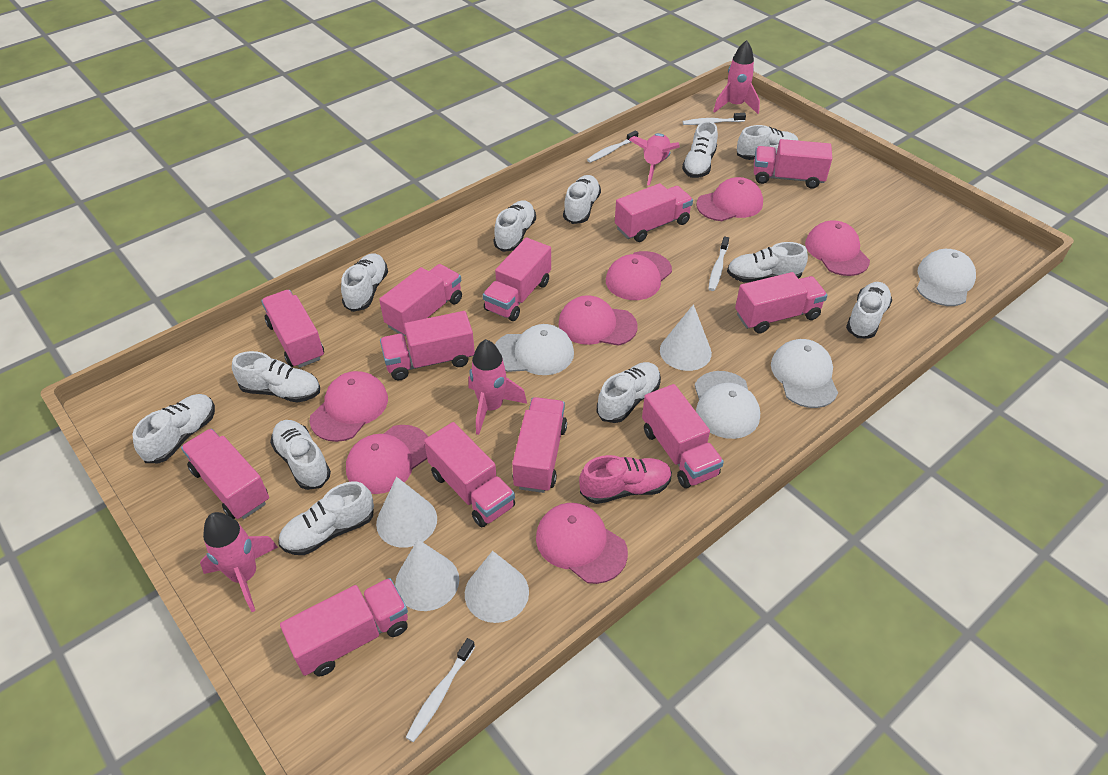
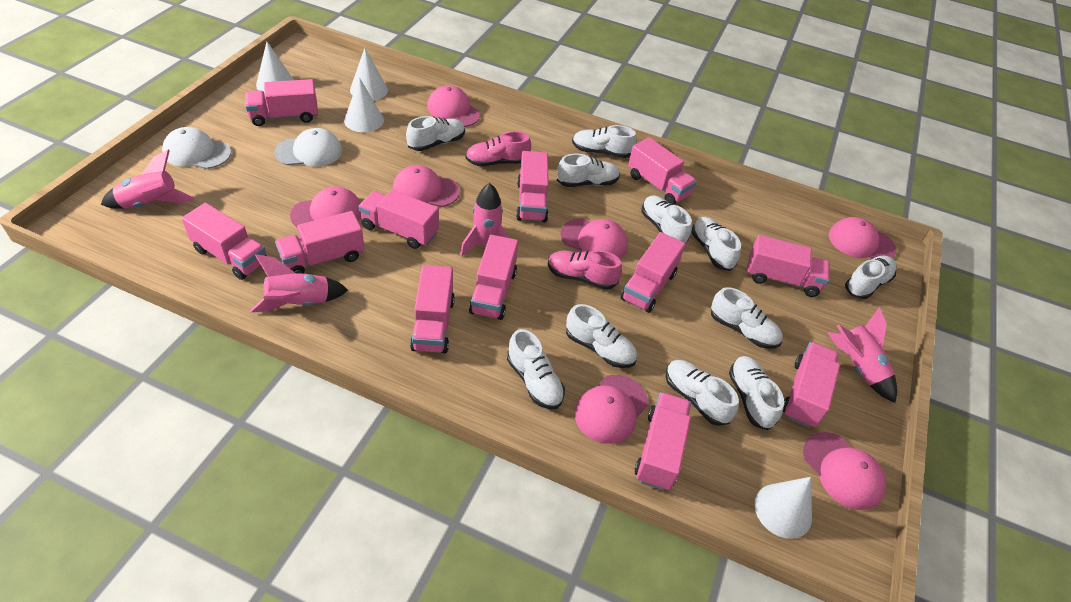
pink shoe: 1 -> 2
white cap: 4 -> 2
white shoe: 12 -> 11
white toothbrush: 4 -> 0

